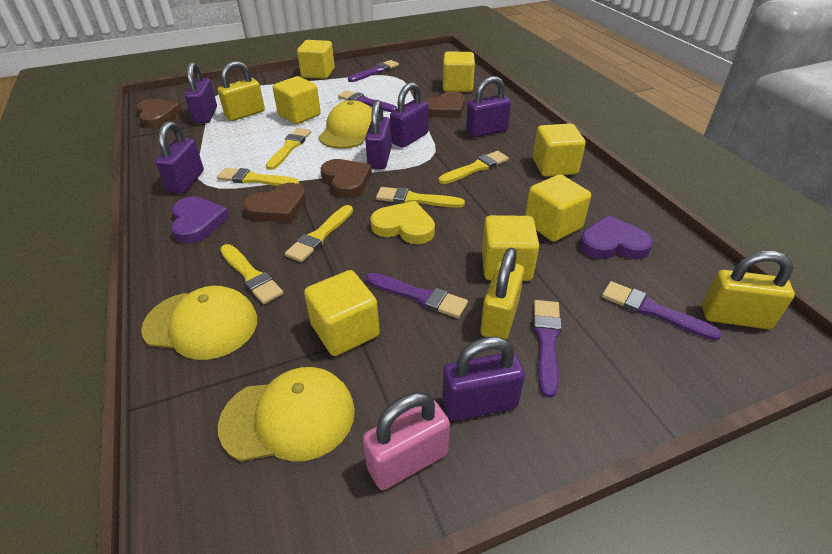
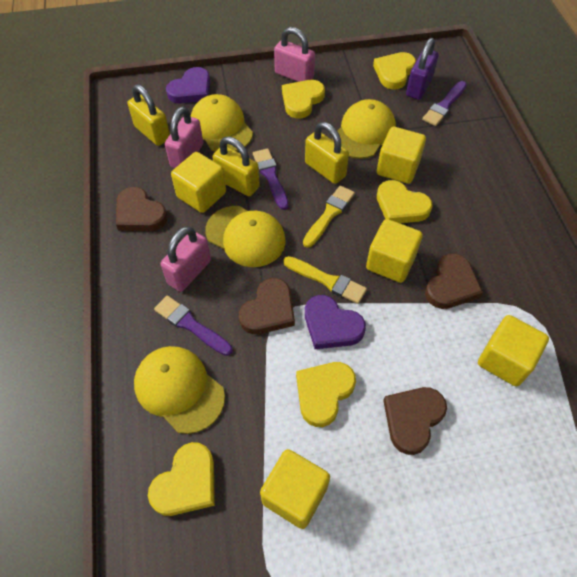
pink padlock: 1 -> 3
purple brush: 5 -> 3
purple padlock: 6 -> 1
yellow brush: 6 -> 2
yellow cap: 3 -> 4
yellow cube: 7 -> 5
yellow heart: 1 -> 5

